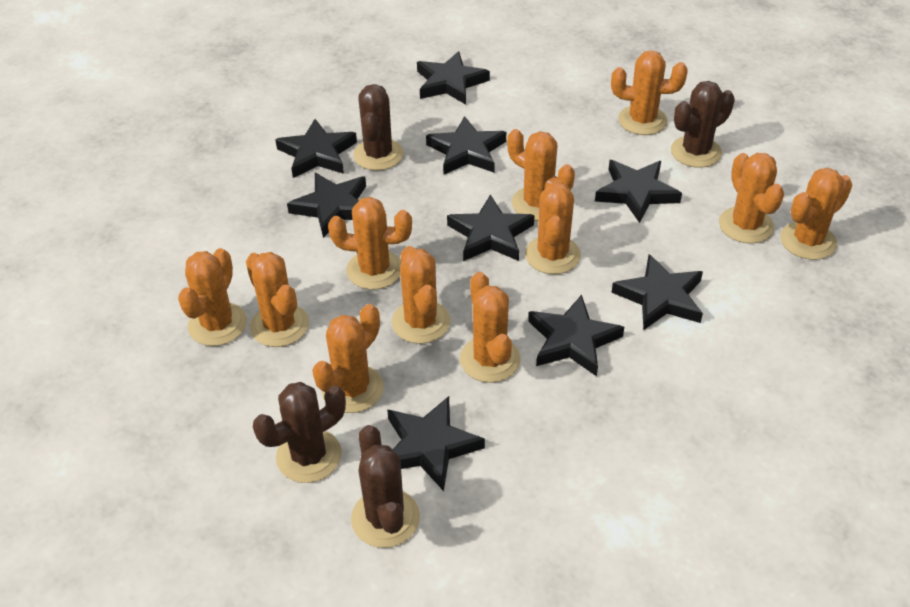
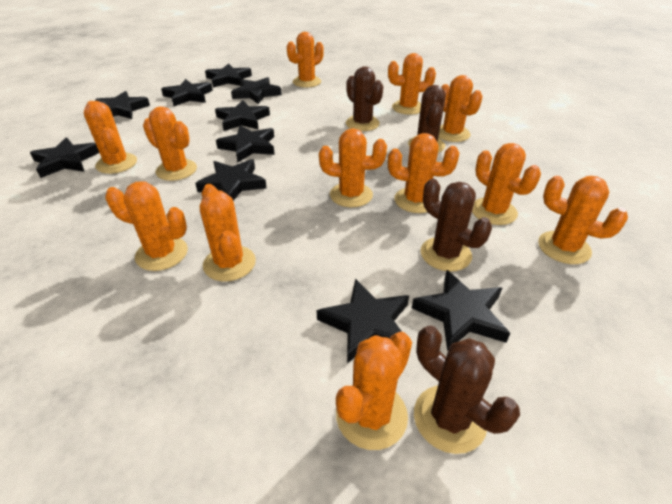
black star: 9 -> 10
orange cactus: 11 -> 12

